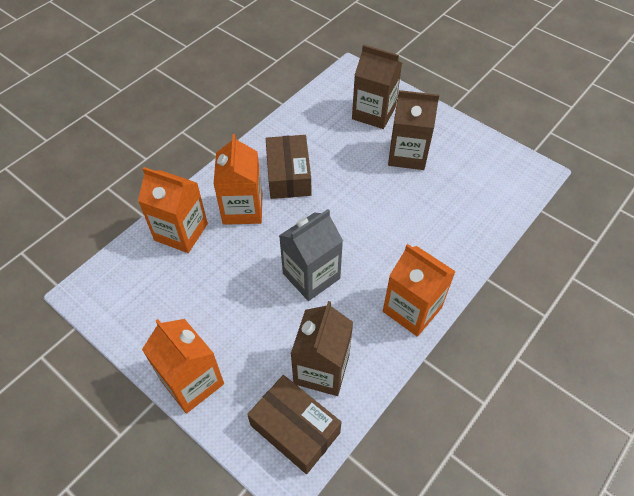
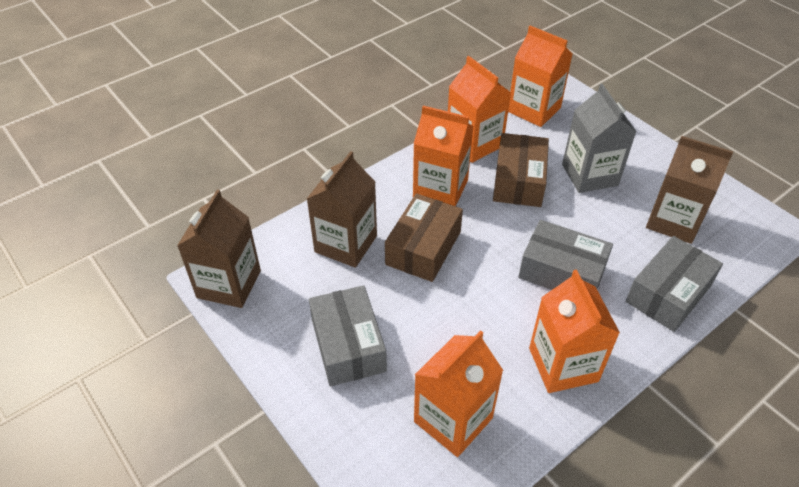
grey box: 0 -> 3
orange carton: 4 -> 5

